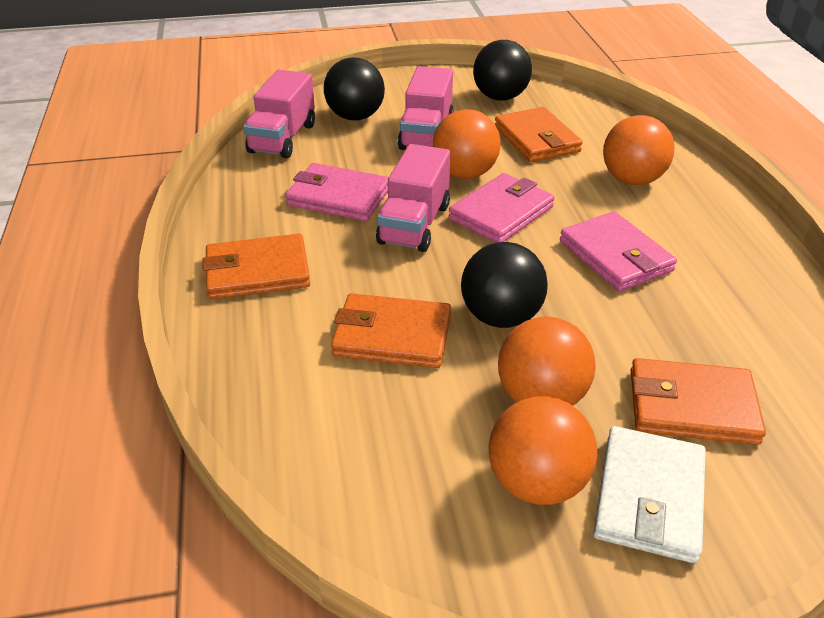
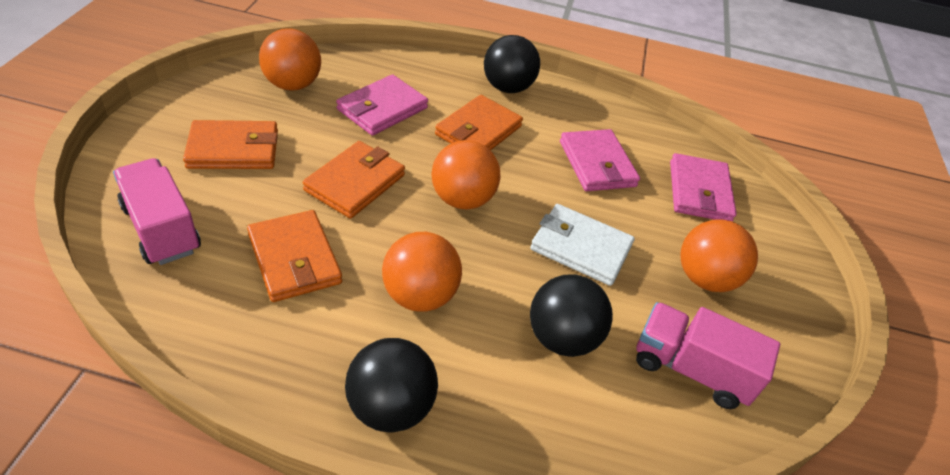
pink truck: 3 -> 2

